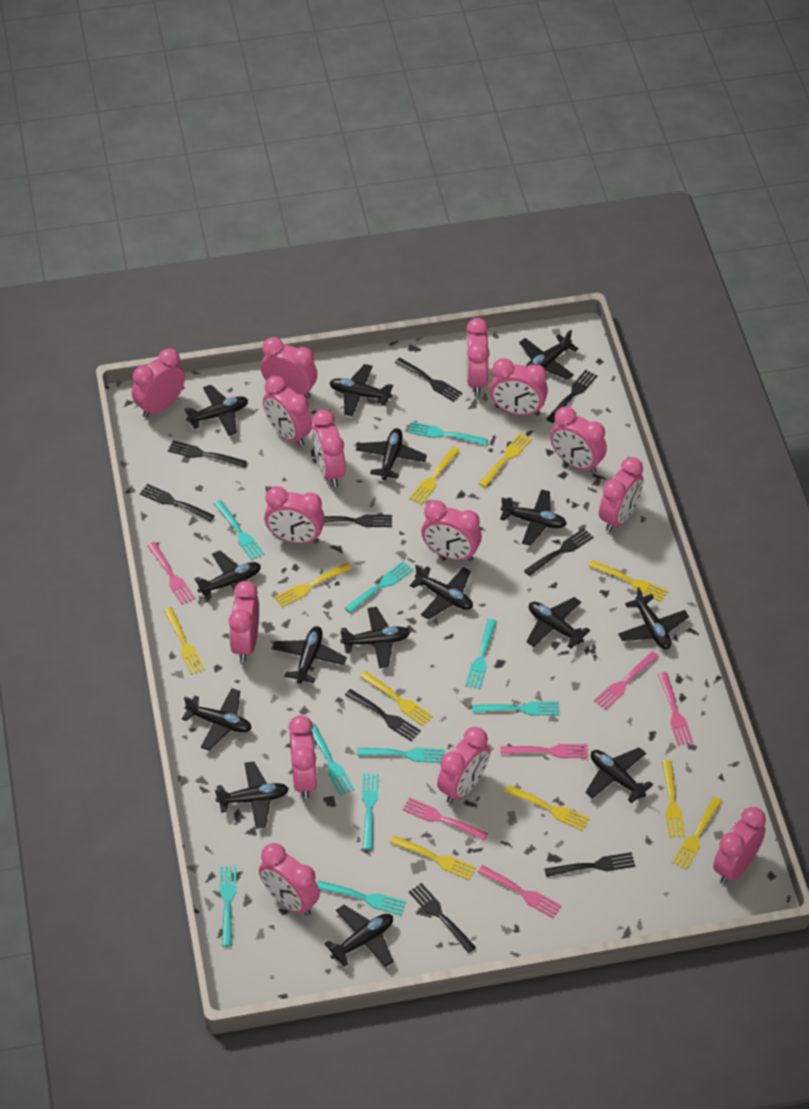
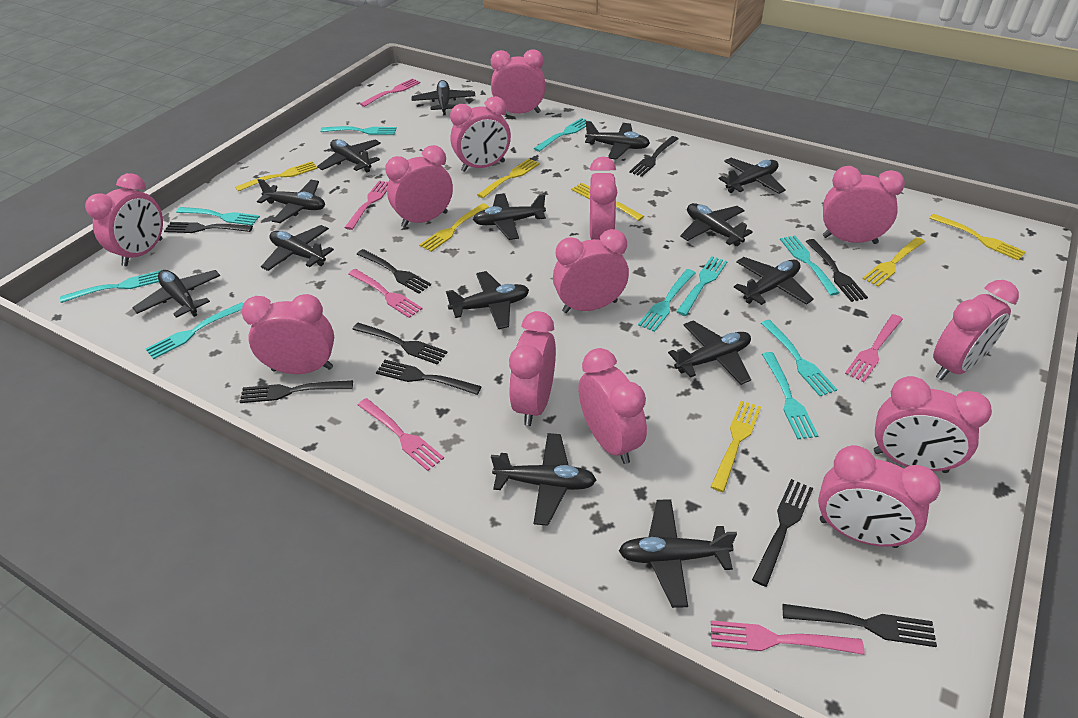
black plane: 15 -> 14
pink clock: 15 -> 13
yellow fork: 10 -> 7

